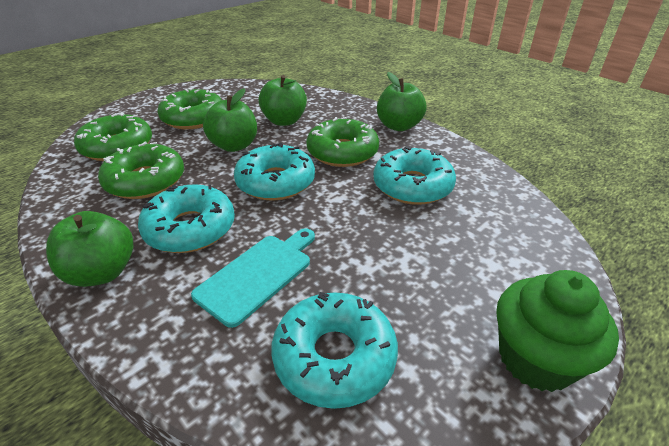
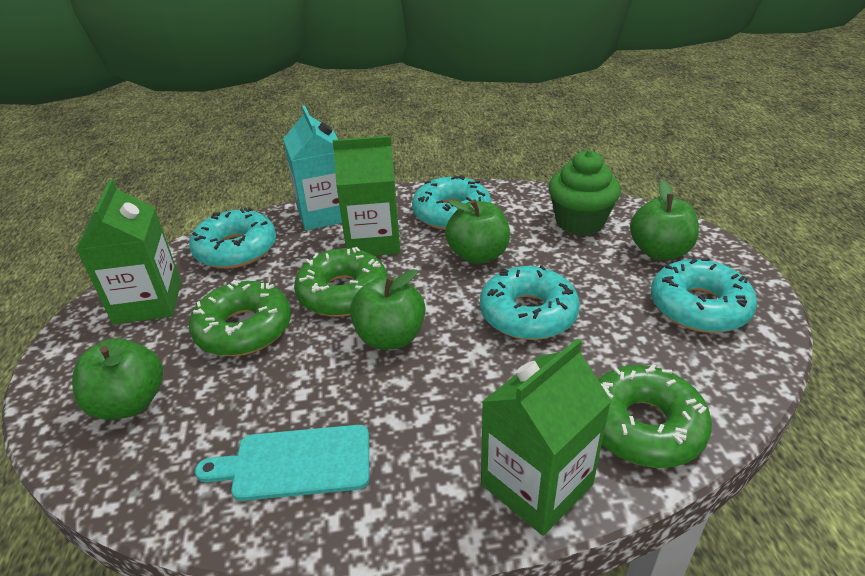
green carton: 0 -> 3
green donut: 4 -> 3
turquoise carton: 0 -> 1

